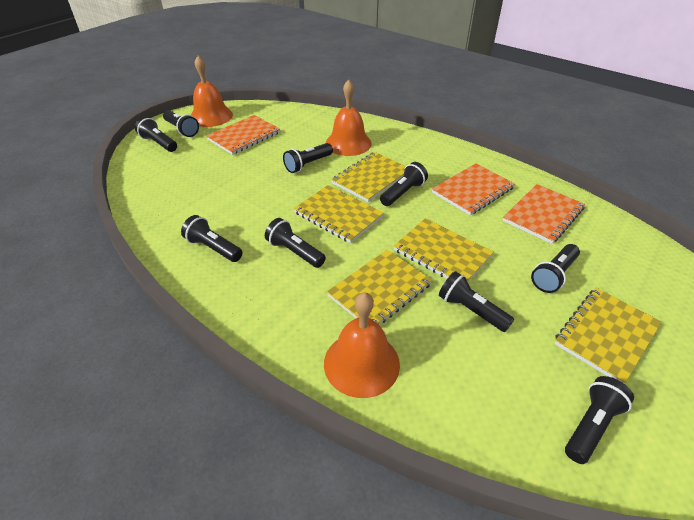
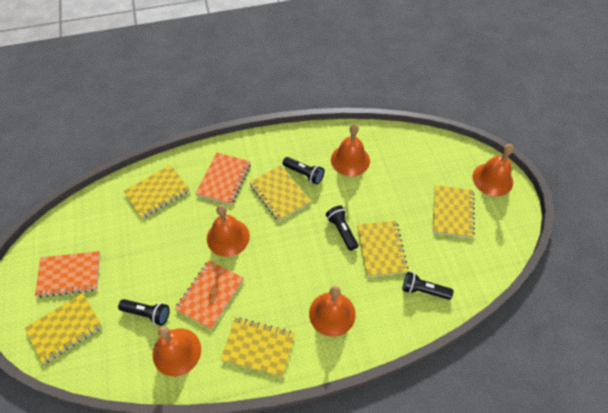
black flashlight: 9 -> 4
orange bell: 3 -> 5
yellow notebook: 5 -> 6

